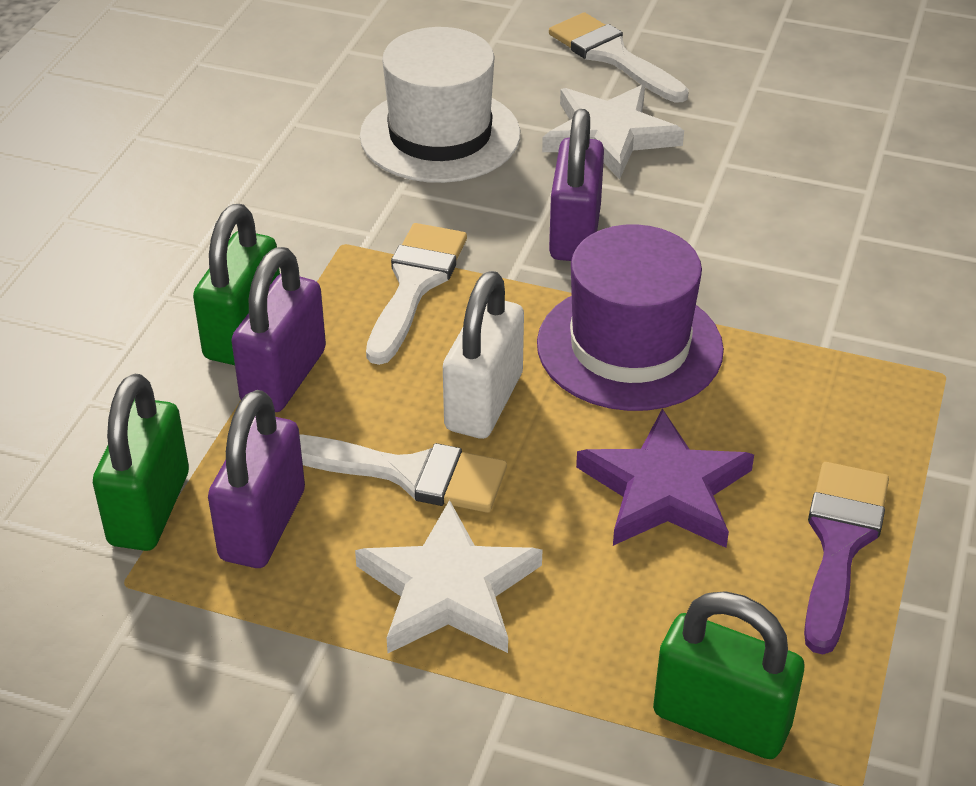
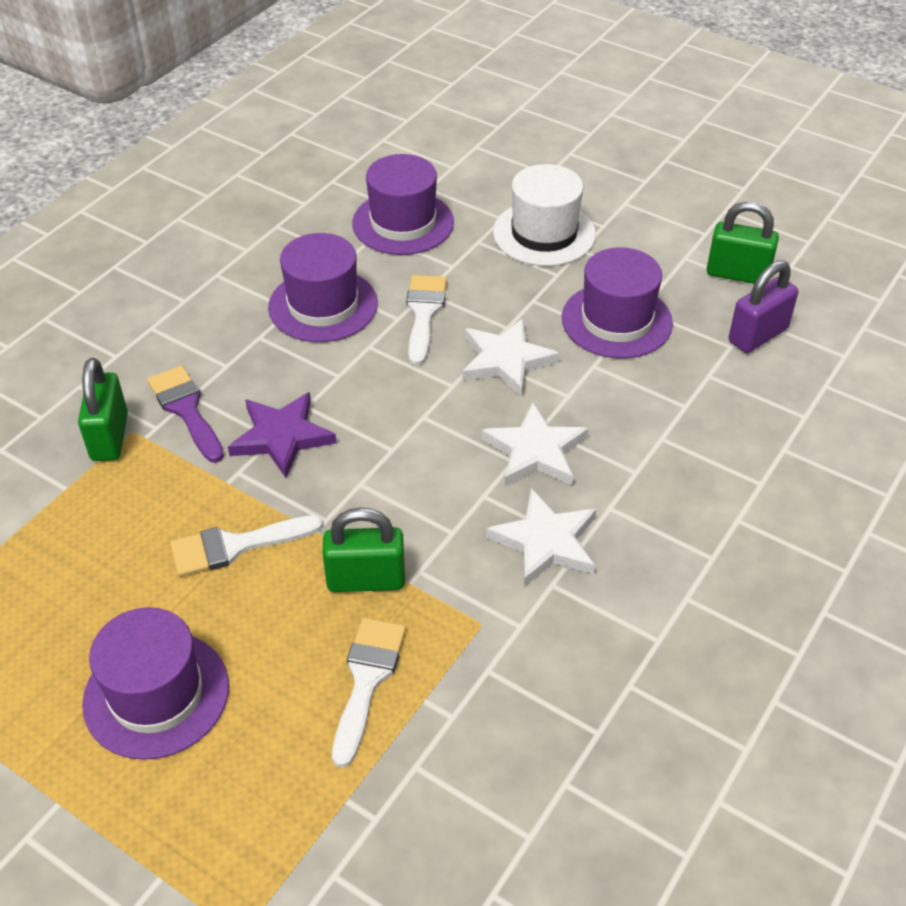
purple hat: 1 -> 4
purple padlock: 3 -> 1
white padlock: 1 -> 0
white star: 2 -> 3

